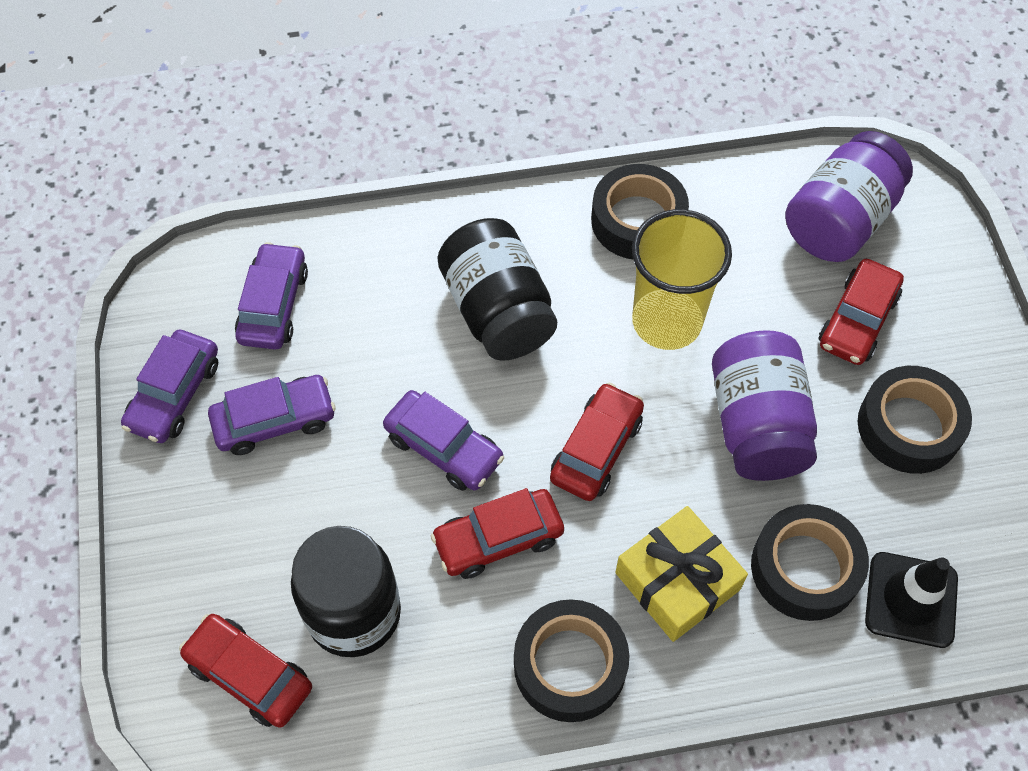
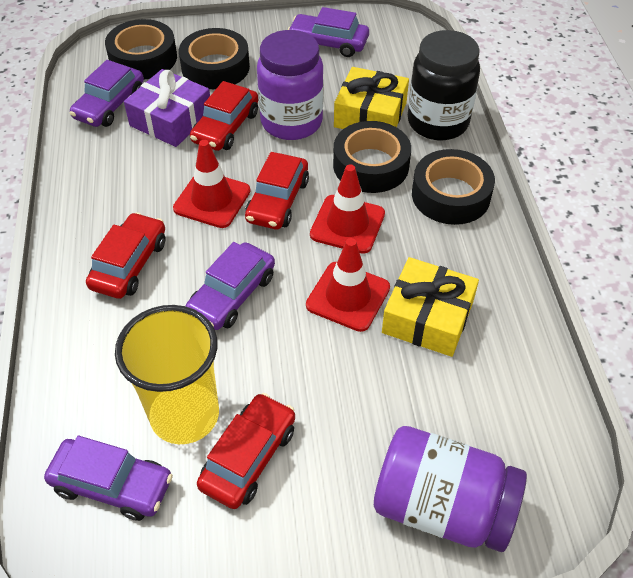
black jar: 2 -> 1
black traffic cone: 1 -> 0
purple gift: 0 -> 1
red traffic cone: 0 -> 3
yellow gift: 1 -> 2

